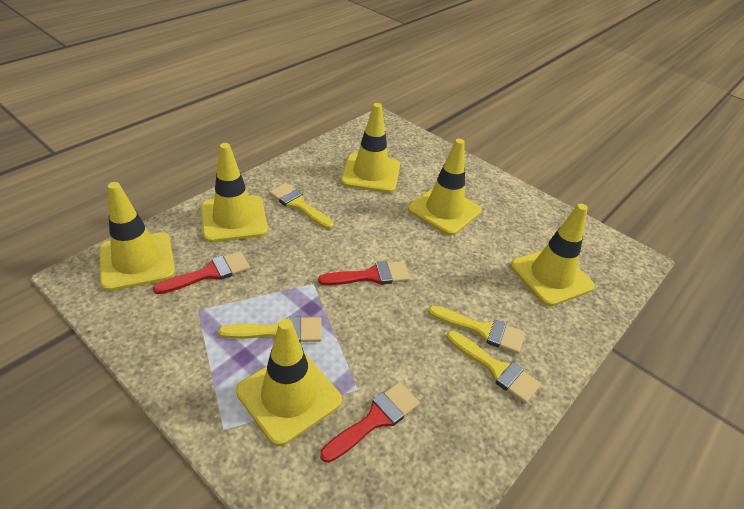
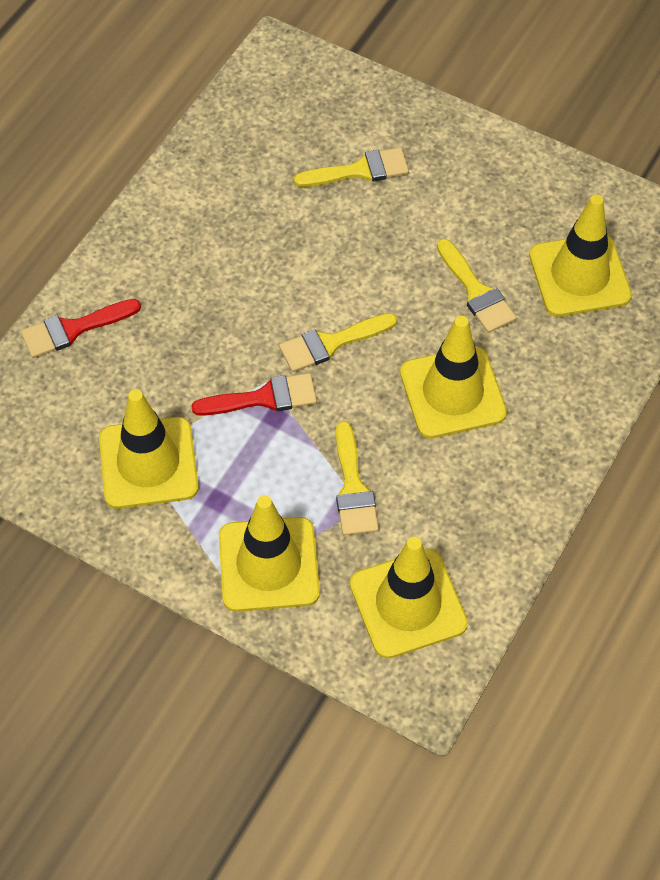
red brush: 3 -> 2
yellow traffic cone: 6 -> 5

